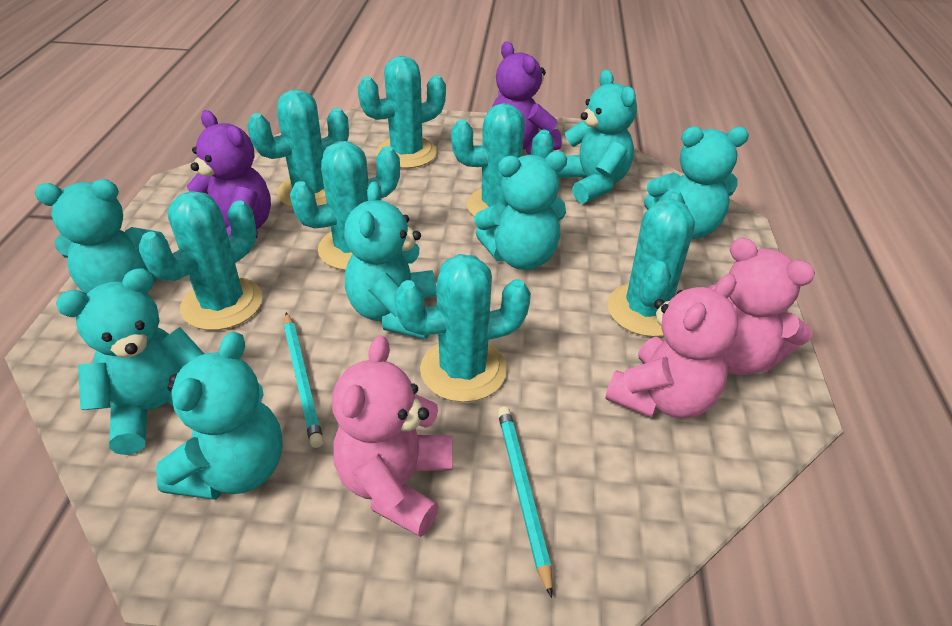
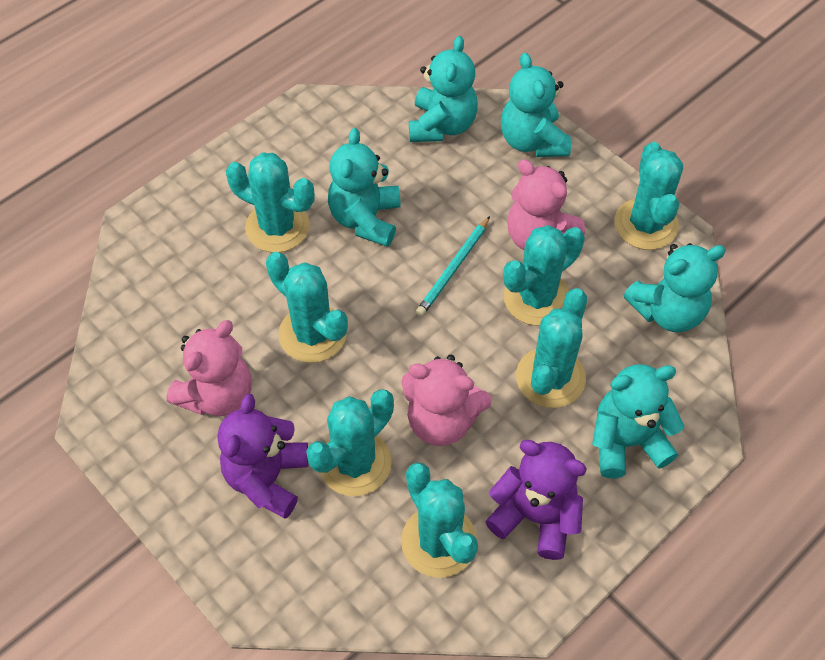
turquoise pencil: 2 -> 1
turquoise teddy bear: 7 -> 5

